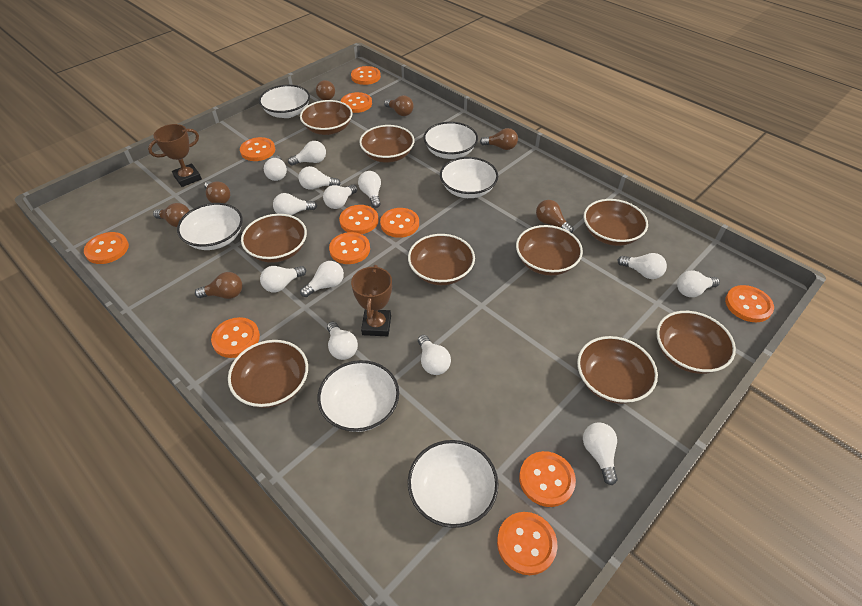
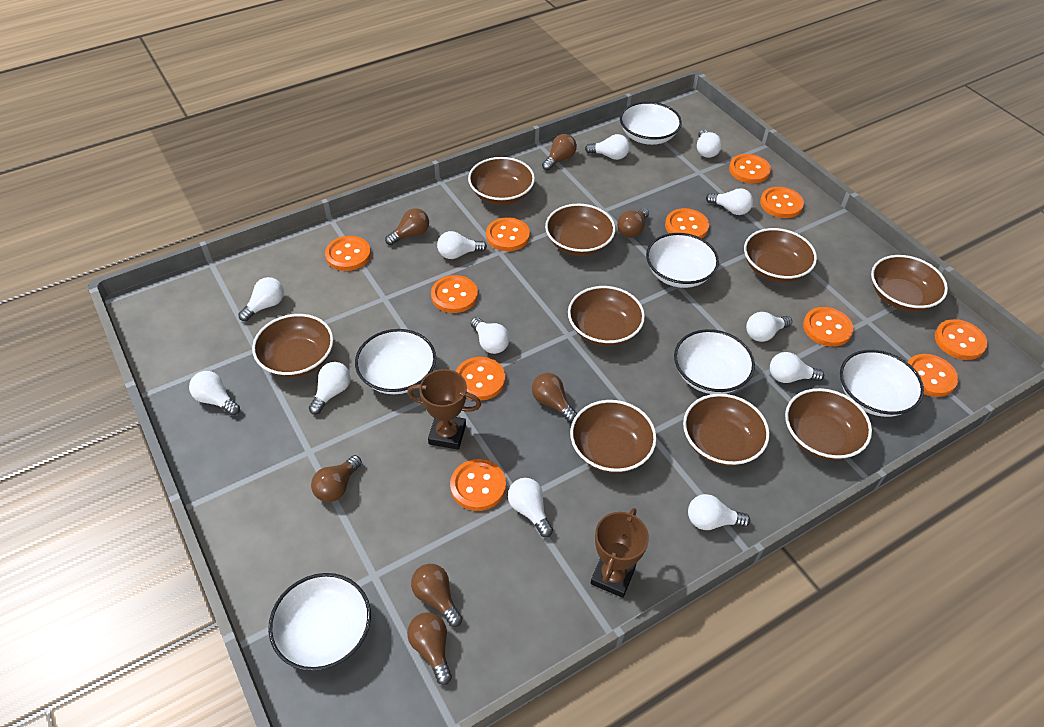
white light bulb: 13 -> 12

